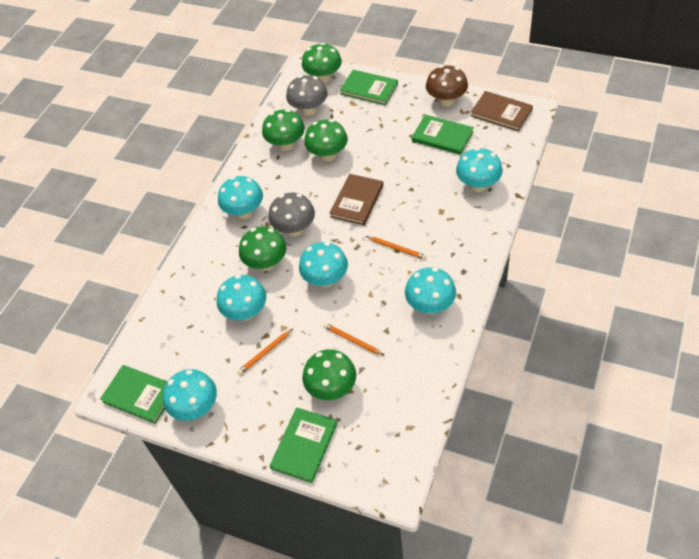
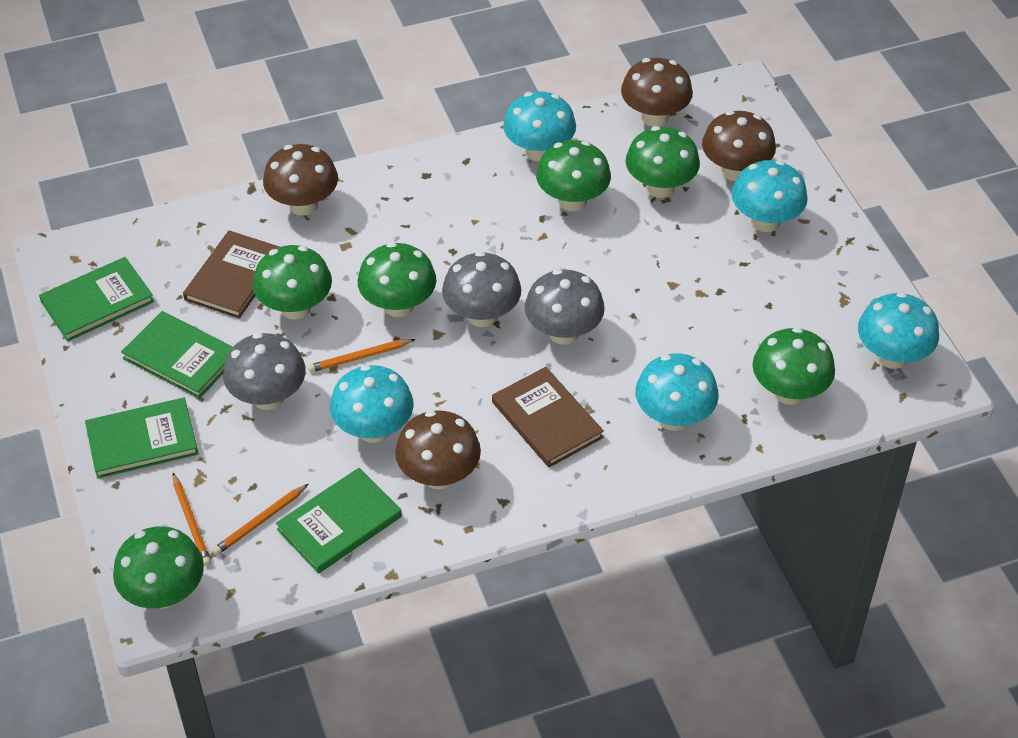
brown mushroom: 1 -> 4
green mushroom: 5 -> 6
grey mushroom: 2 -> 3
turquoise mushroom: 6 -> 5

